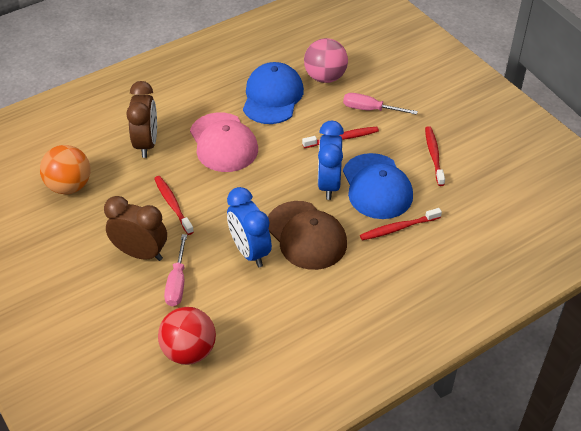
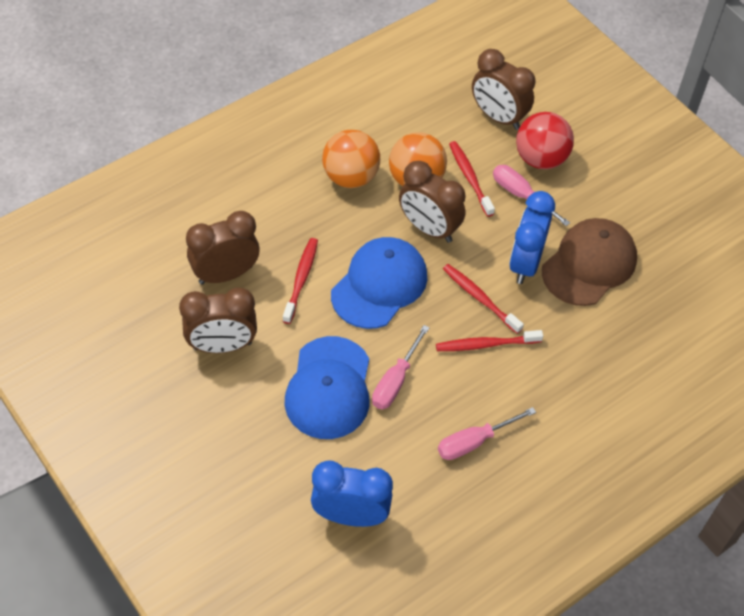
brown clock: 2 -> 4
orange ball: 1 -> 2
pink ball: 1 -> 0
pink cap: 1 -> 0
pink screwdriver: 2 -> 3

